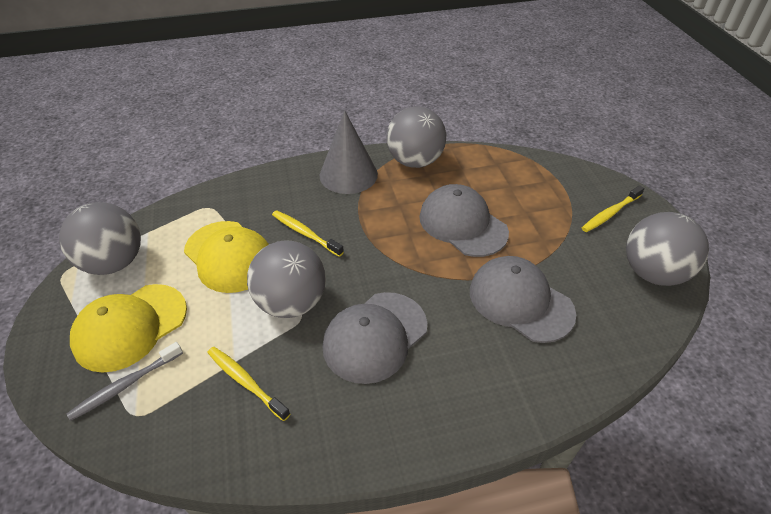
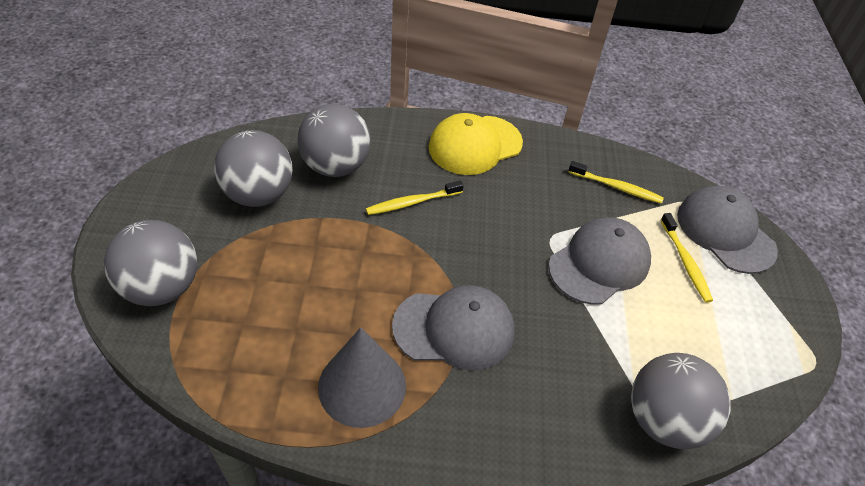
grey toothbrush: 1 -> 0
yellow cap: 2 -> 1

